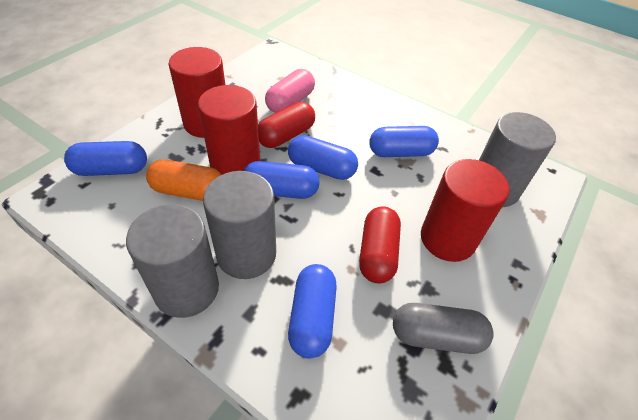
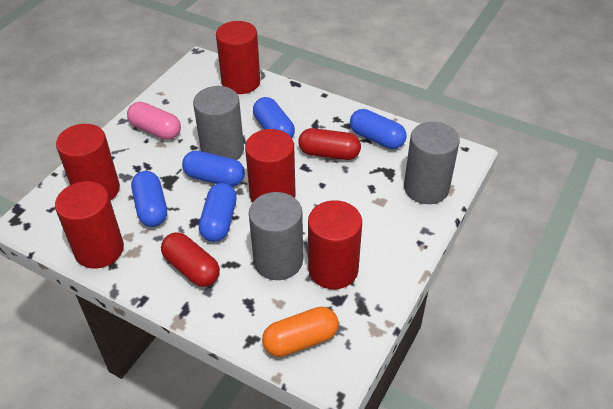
grey capsule: 1 -> 0
red cylinder: 3 -> 5

